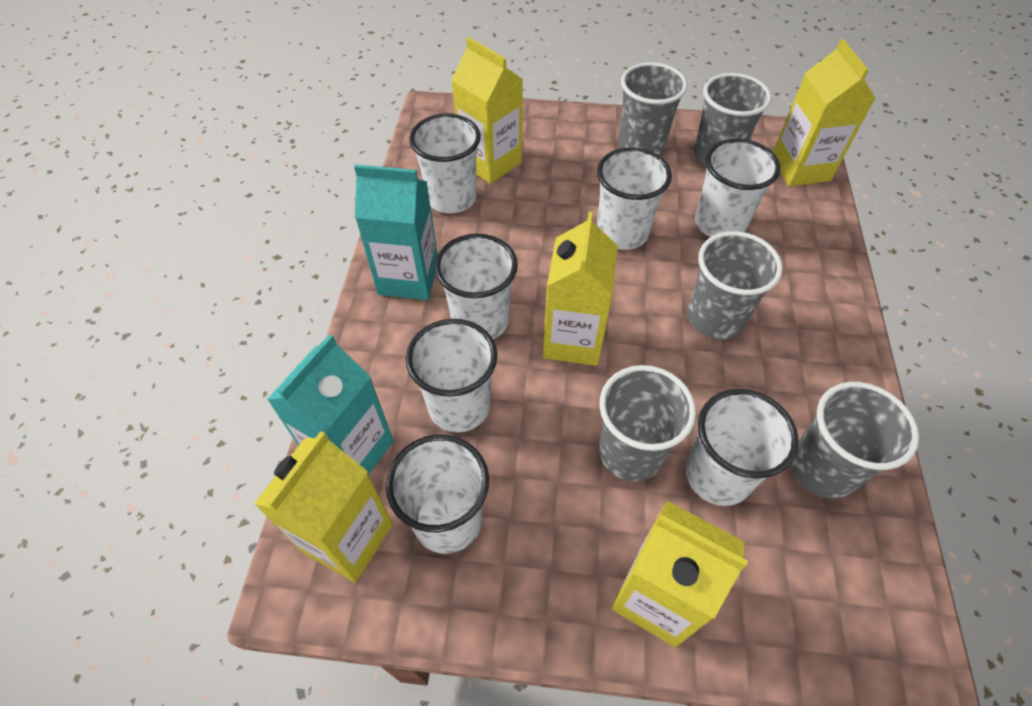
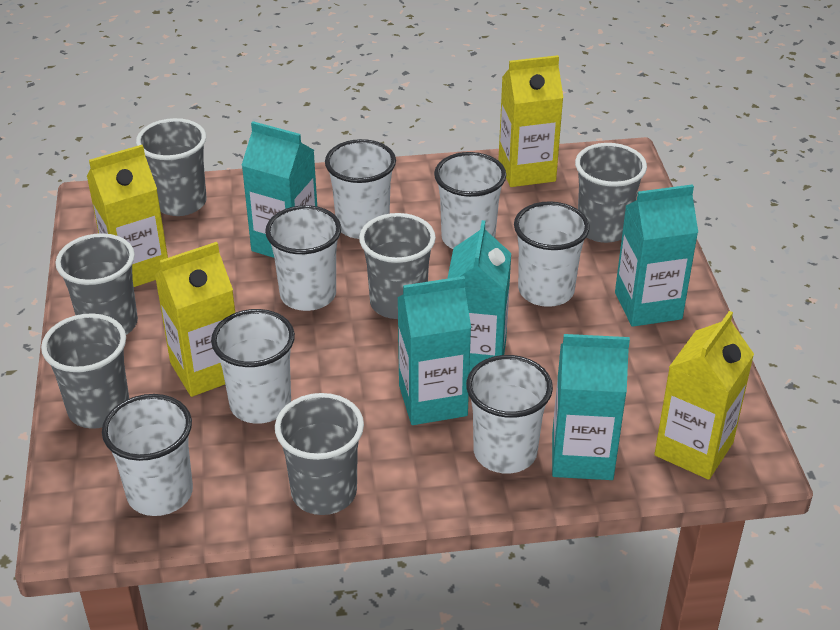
grey cup: 5 -> 6
turquoise carton: 2 -> 5
yellow carton: 5 -> 4

